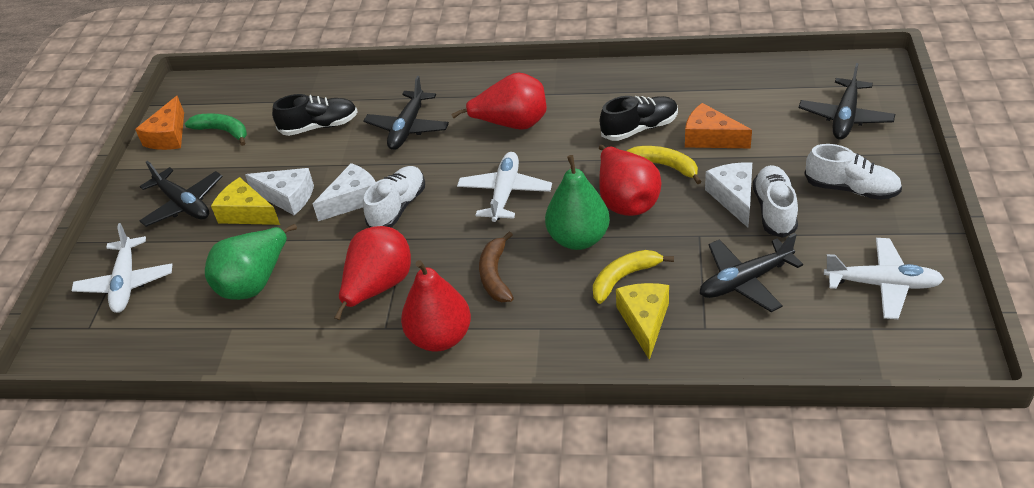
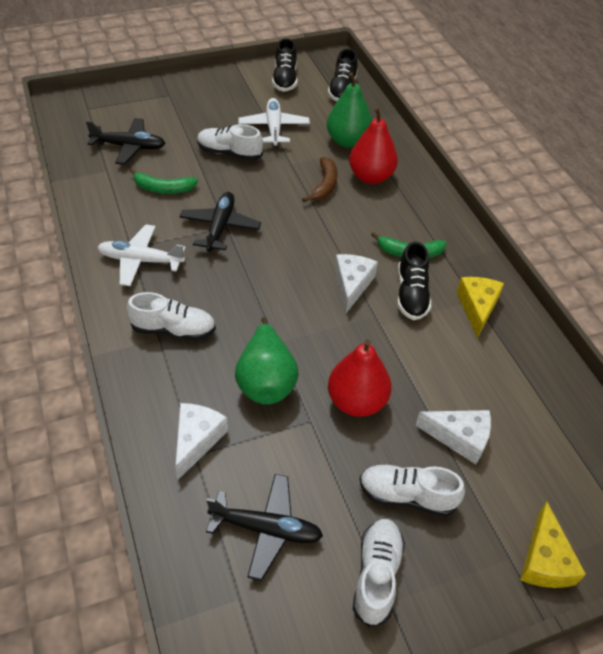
black plane: 4 -> 3
black shoe: 2 -> 3
green banana: 1 -> 2
orange cheese: 2 -> 0
red pear: 4 -> 2
white plane: 3 -> 2
white shoe: 3 -> 4
yellow banana: 2 -> 0

